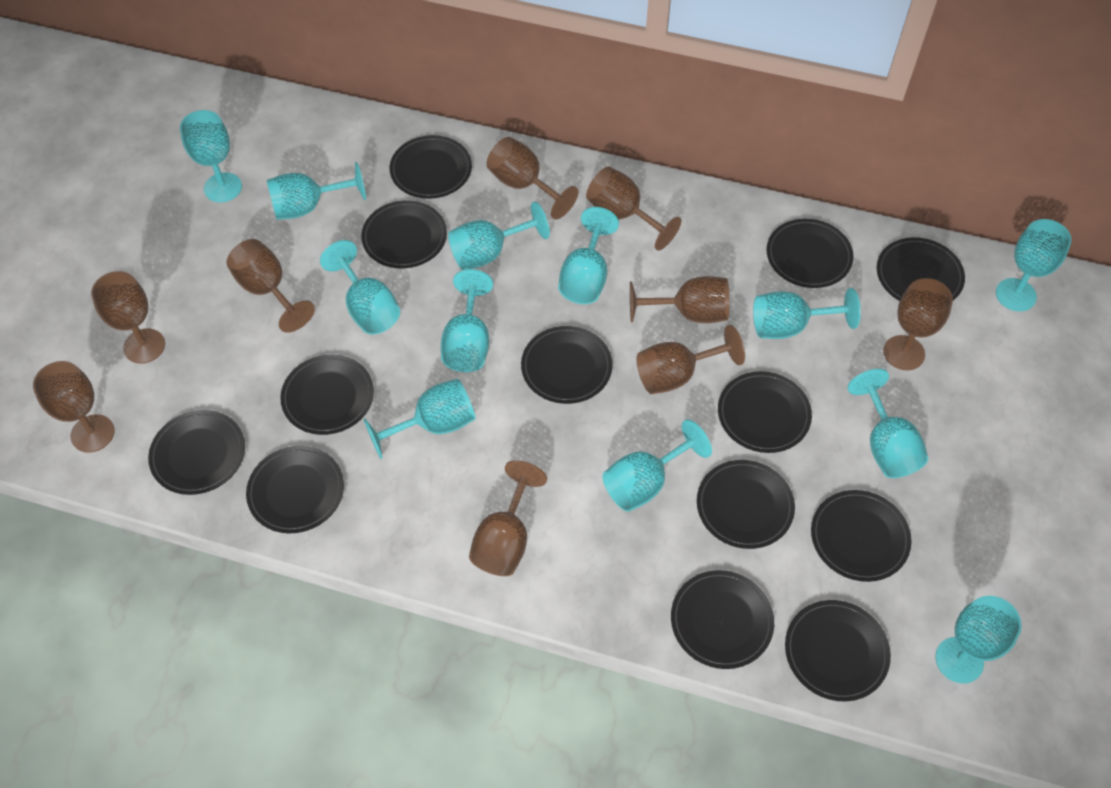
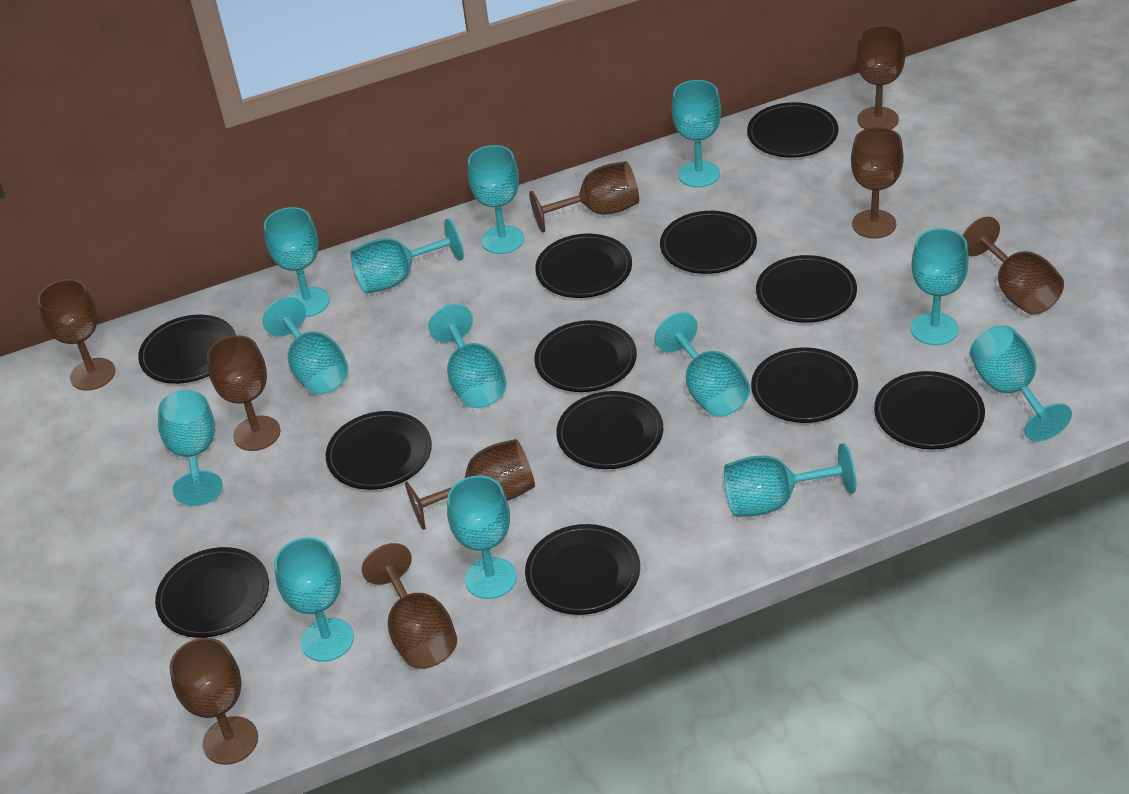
black plate: 13 -> 12
turquoise goblet: 12 -> 13

